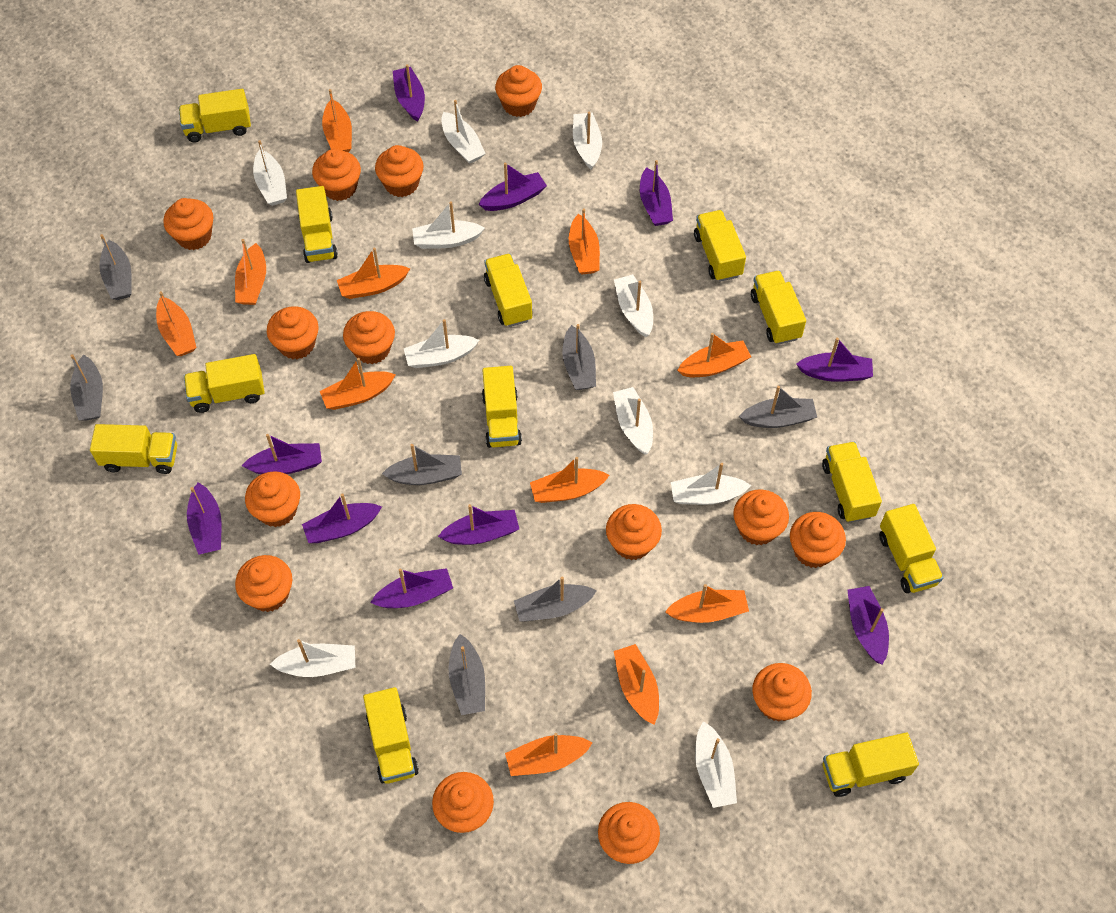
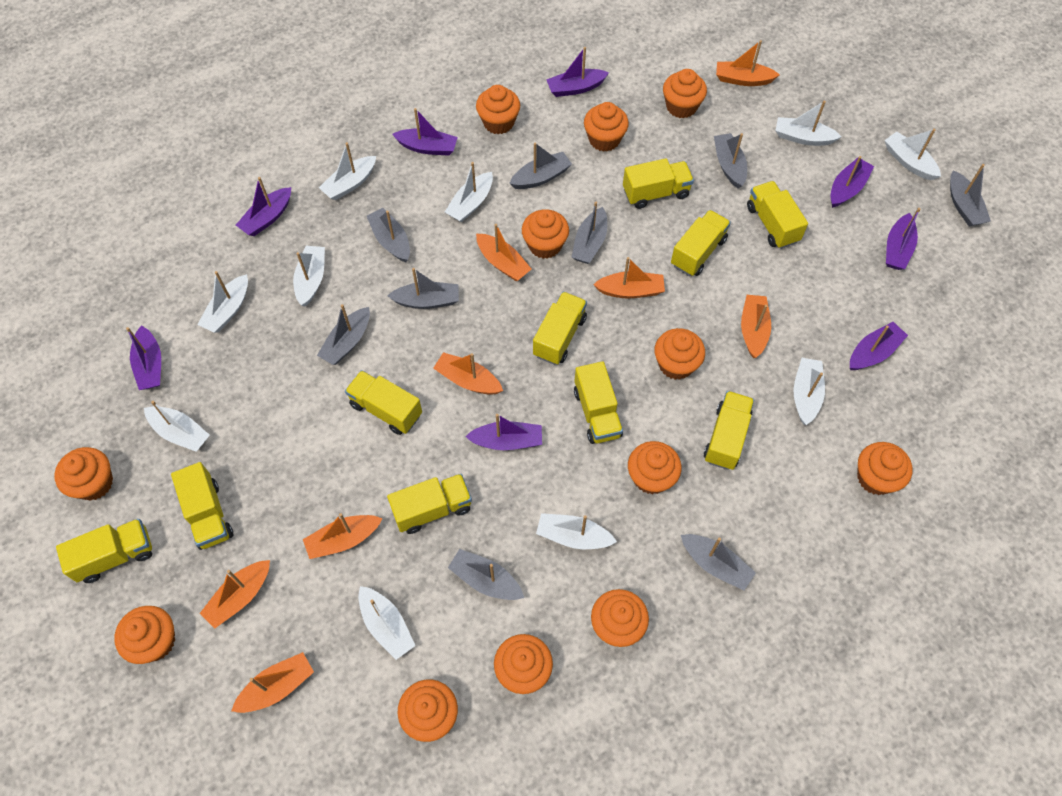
grey boat: 7 -> 9
orange boat: 11 -> 8
orange cupcake: 14 -> 12
purple boat: 10 -> 8
yellow truck: 12 -> 10

